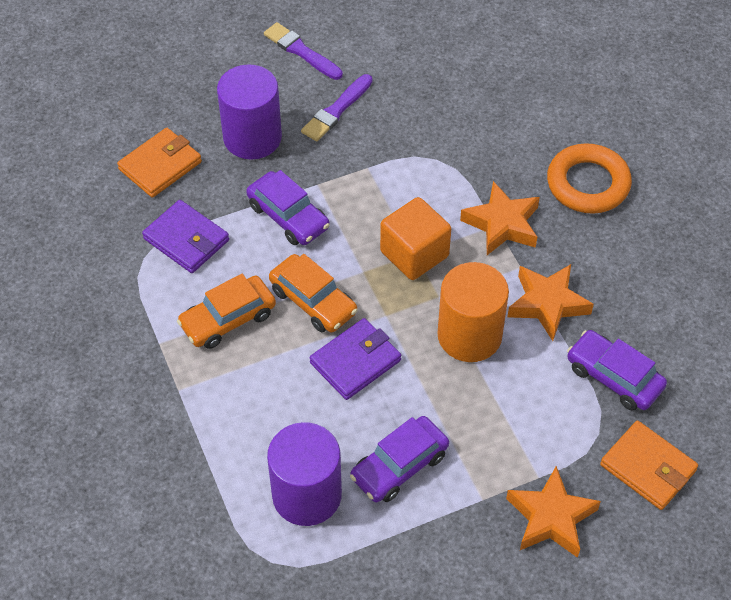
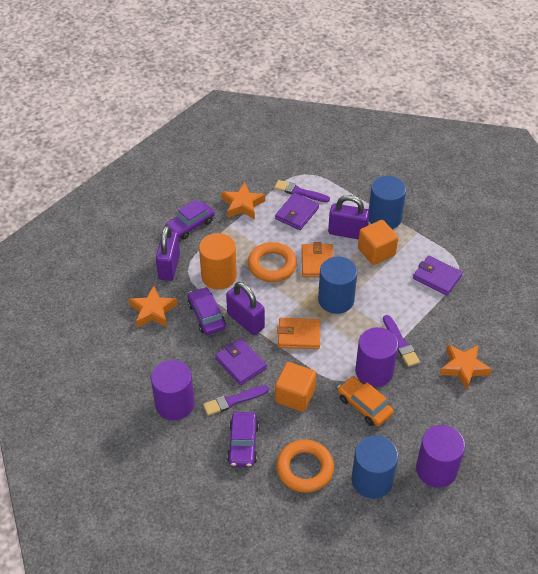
blue cylinder: 0 -> 3
orange car: 2 -> 1
orange cube: 1 -> 2
orange ring: 1 -> 2
purple brush: 2 -> 3
purple cylinder: 2 -> 3
purple padlock: 0 -> 3
purple wallet: 2 -> 3

